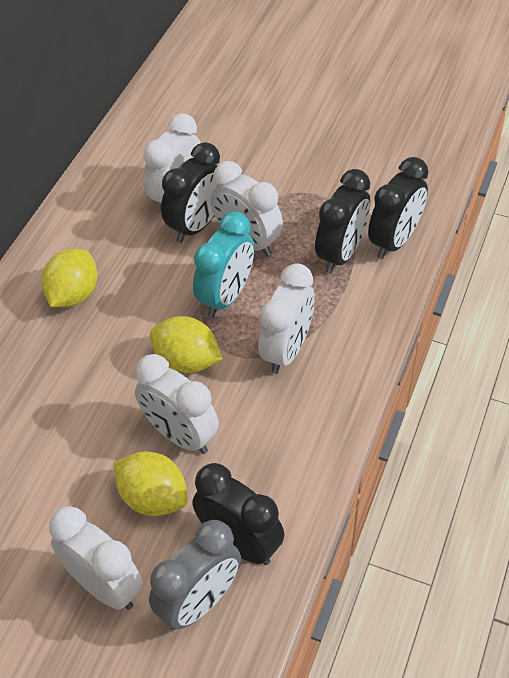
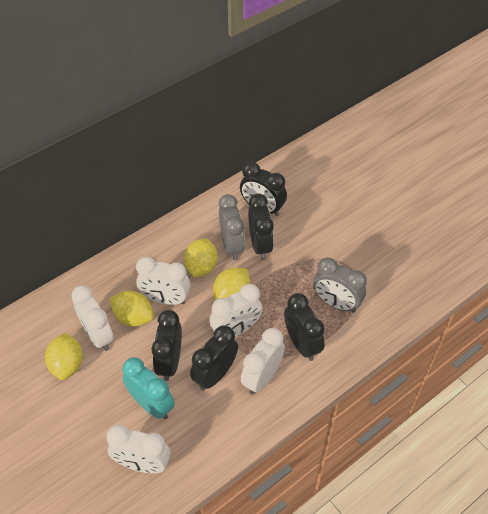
black clock: 4 -> 5
grey clock: 1 -> 2
yellow lemon: 3 -> 4

